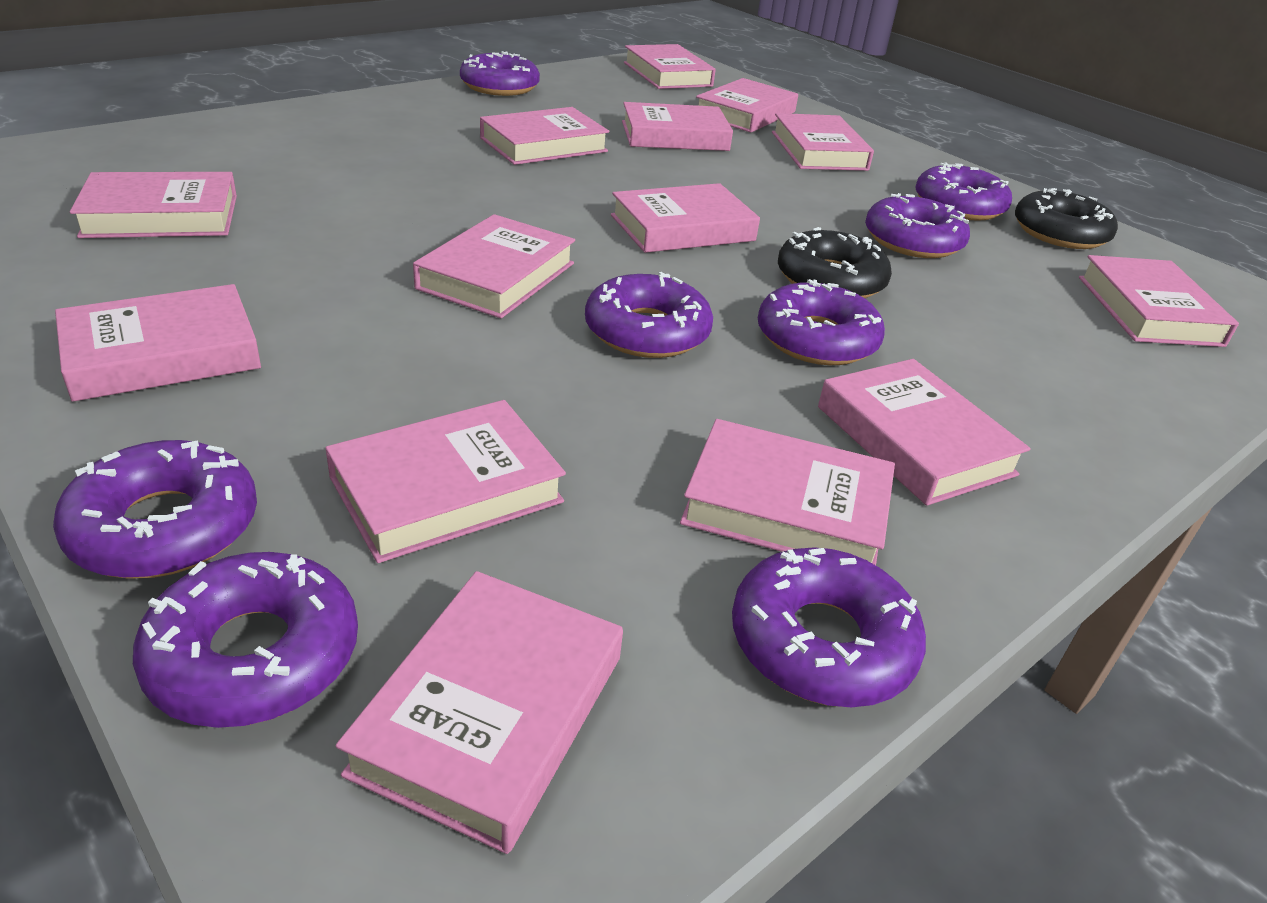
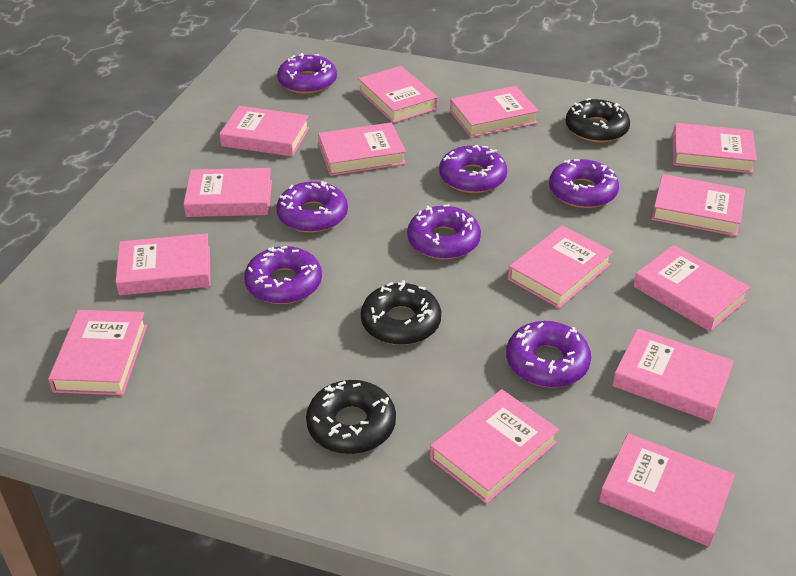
black donut: 2 -> 3
purple donut: 8 -> 7

